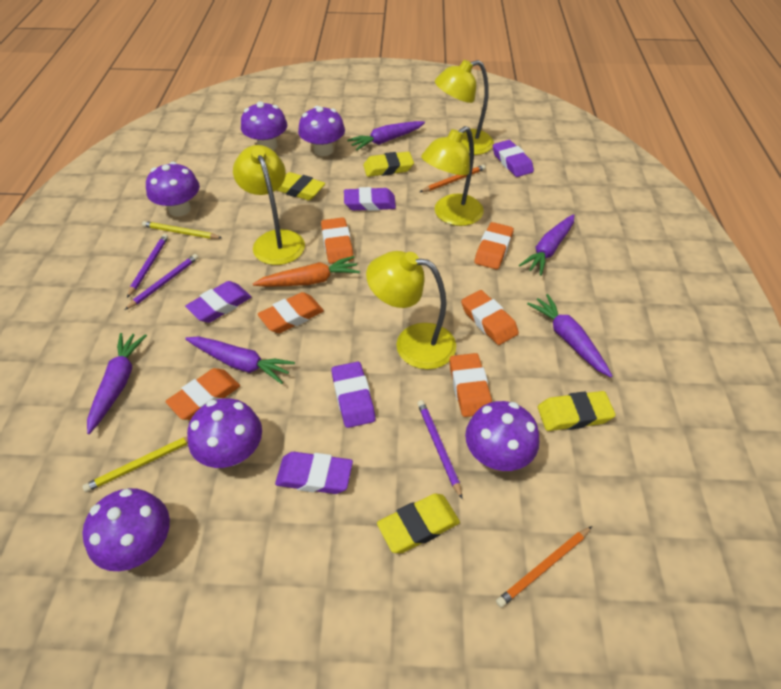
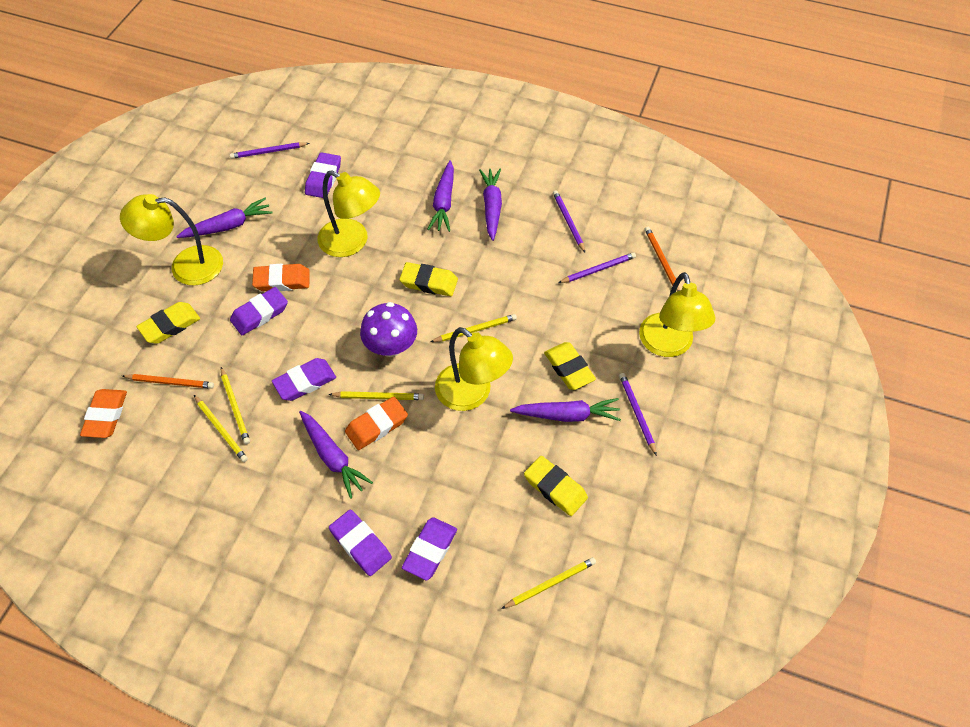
orange carrot: 1 -> 0
orange eraser: 6 -> 3
purple mushroom: 6 -> 1
purple pencil: 3 -> 4
yellow pencil: 2 -> 5

